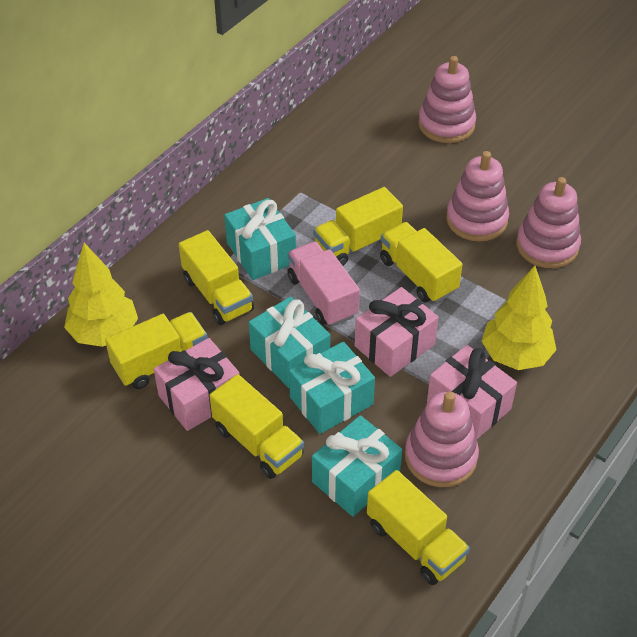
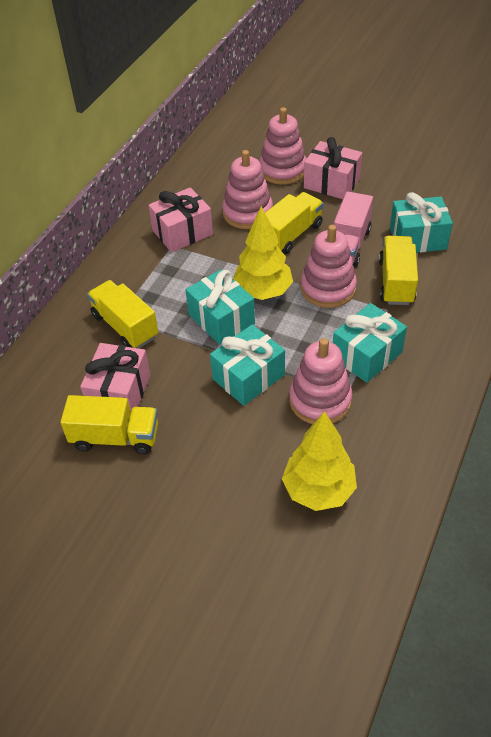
yellow truck: 6 -> 4

